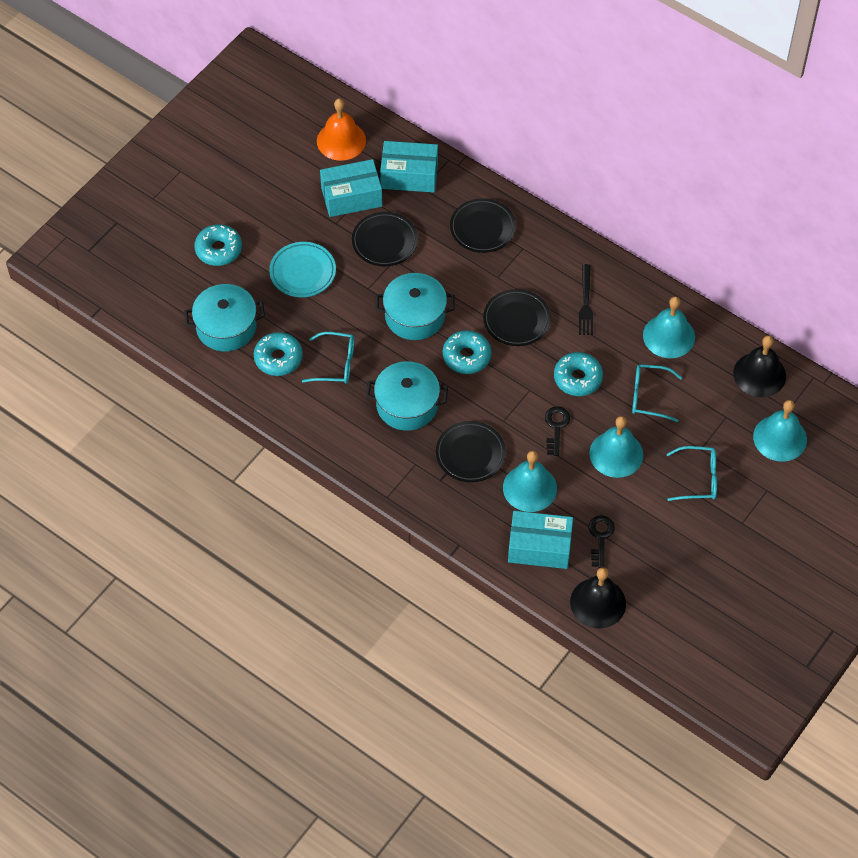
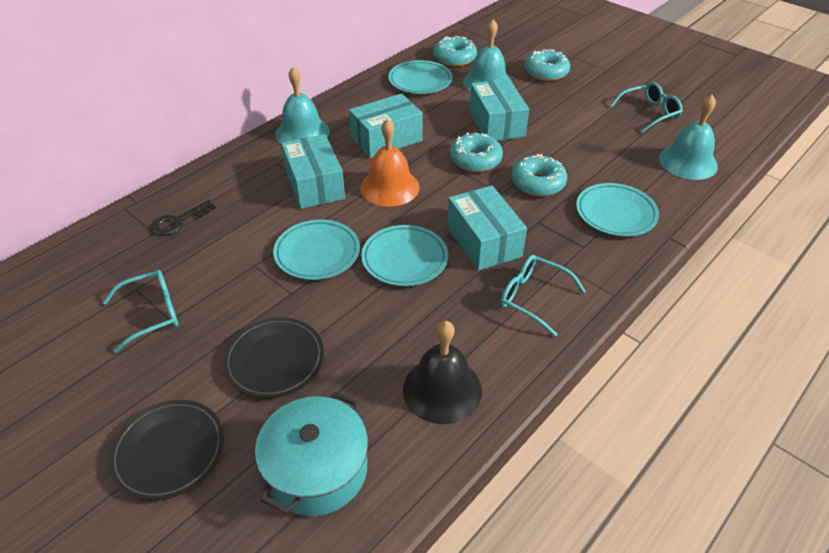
black bell: 2 -> 1
black fork: 1 -> 0
black key: 2 -> 1
black plate: 4 -> 2
turquoise bell: 4 -> 3
turquoise box: 3 -> 4
turquoise plate: 1 -> 4
turquoise pot: 3 -> 1

